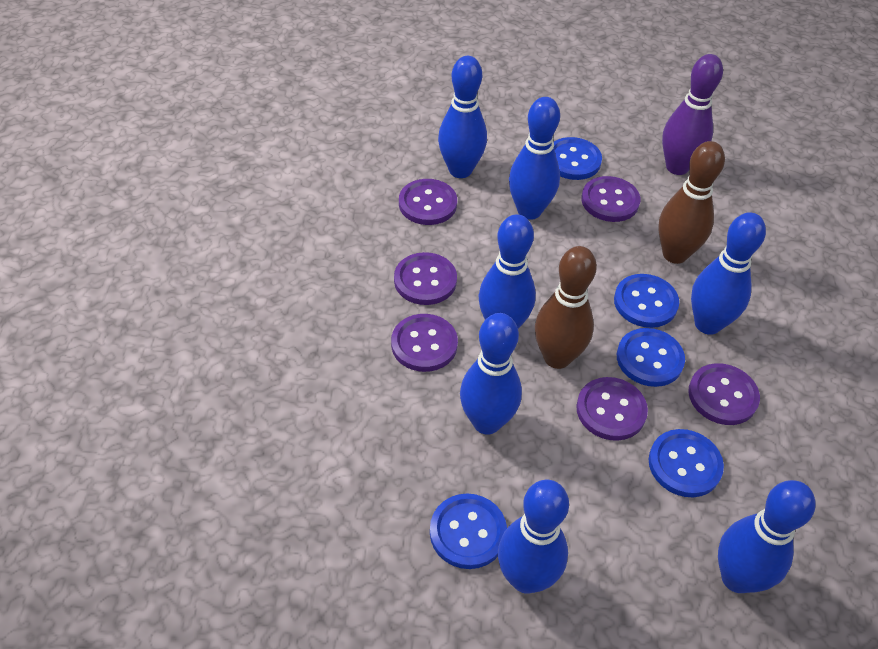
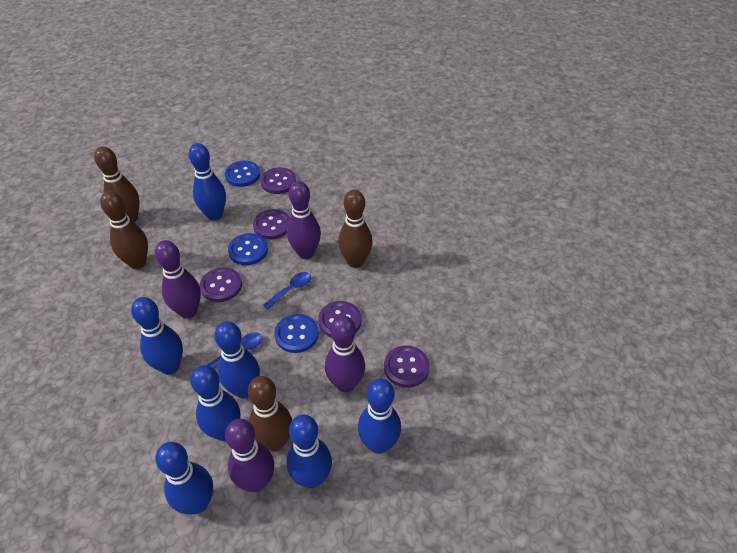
blue button: 5 -> 3
blue spoon: 0 -> 2
brown bowling pin: 2 -> 4
purple bowling pin: 1 -> 4
purple button: 6 -> 5

